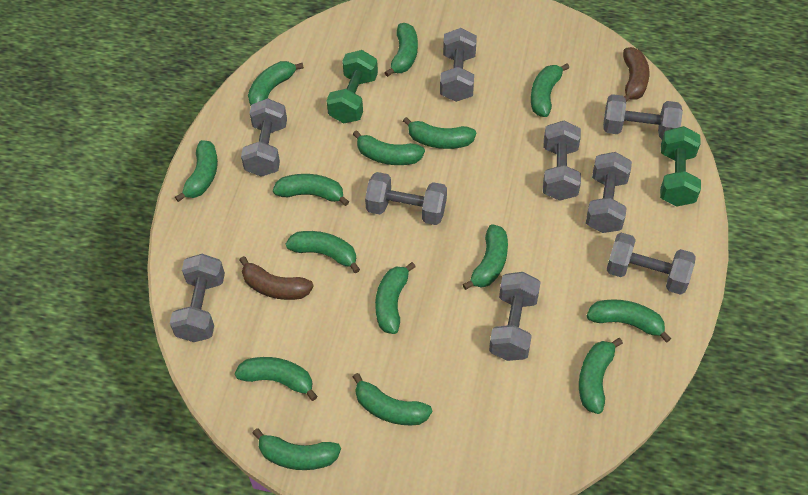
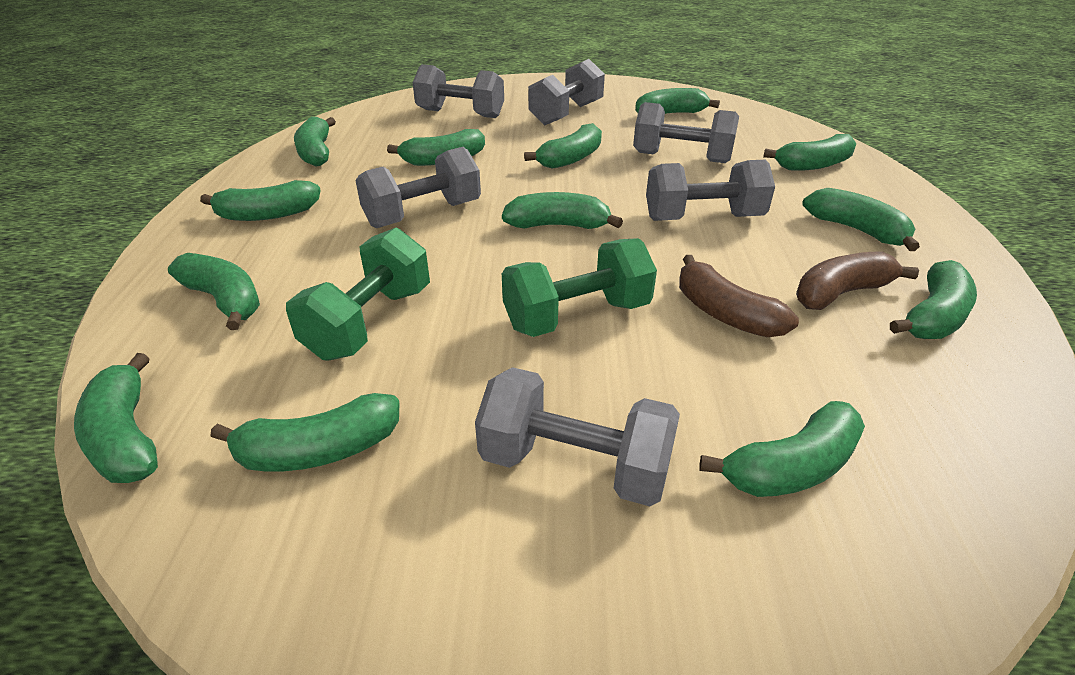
green banana: 15 -> 13
grey dumbbell: 9 -> 6

